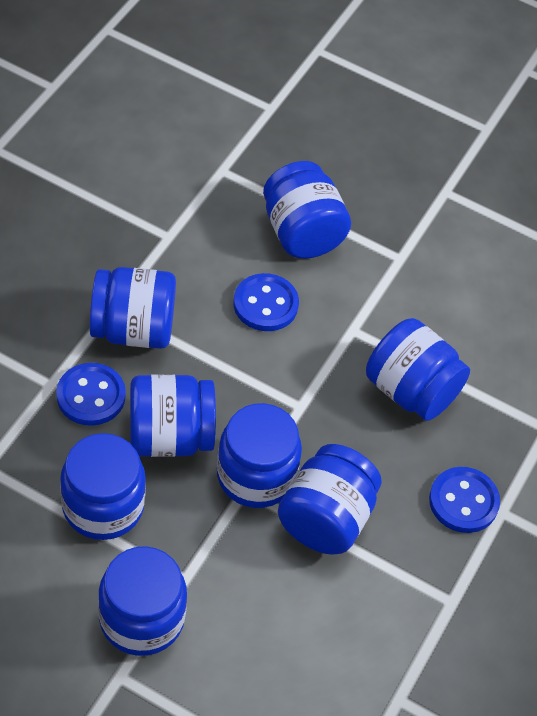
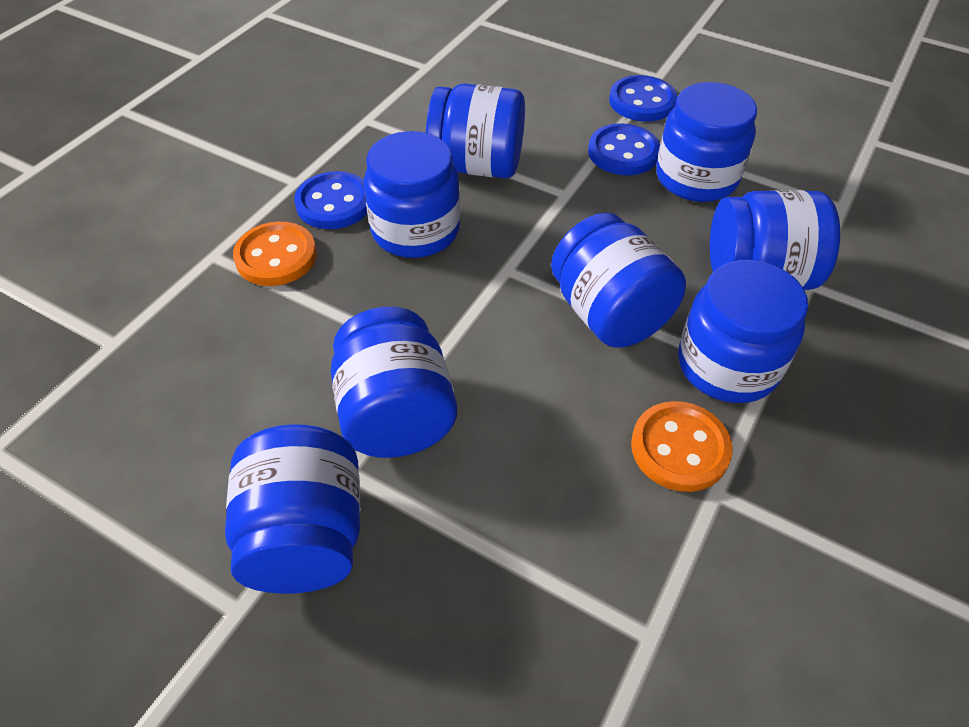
orange button: 0 -> 2

